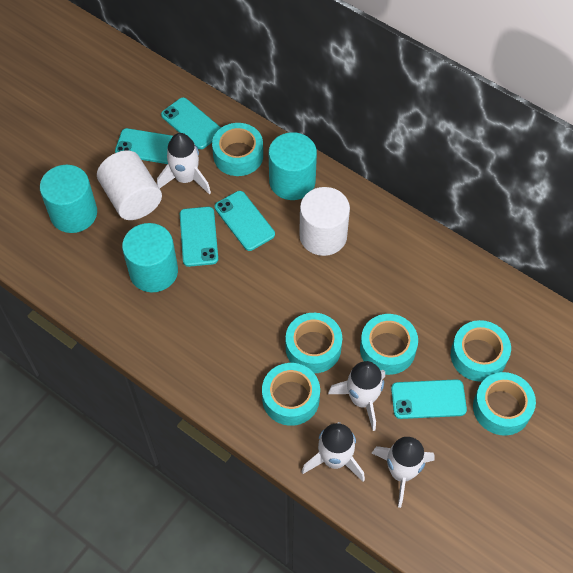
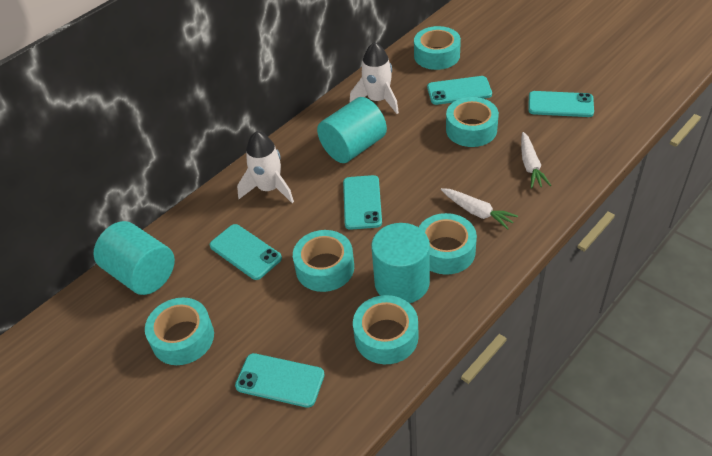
white carrot: 0 -> 2
white cylinder: 2 -> 0
white rocket: 4 -> 2

